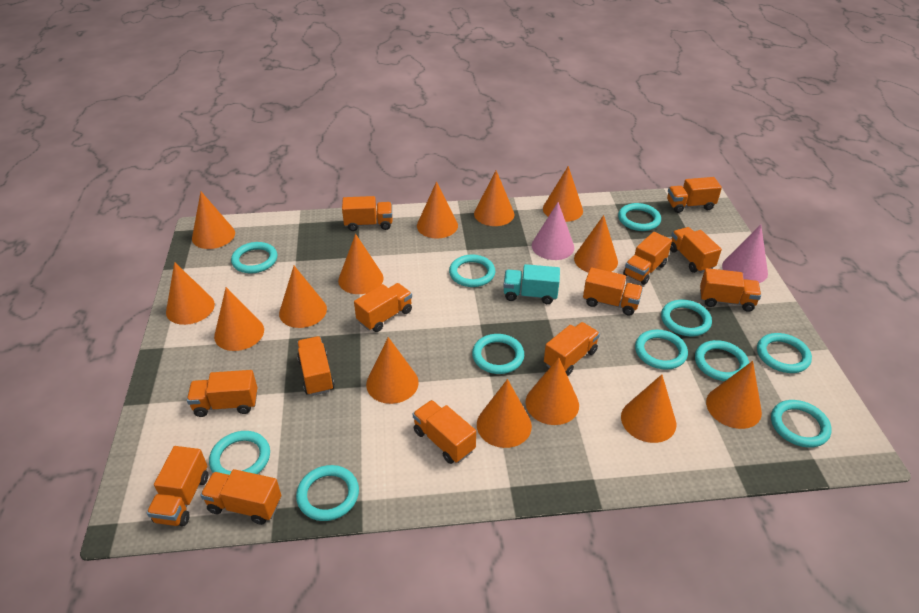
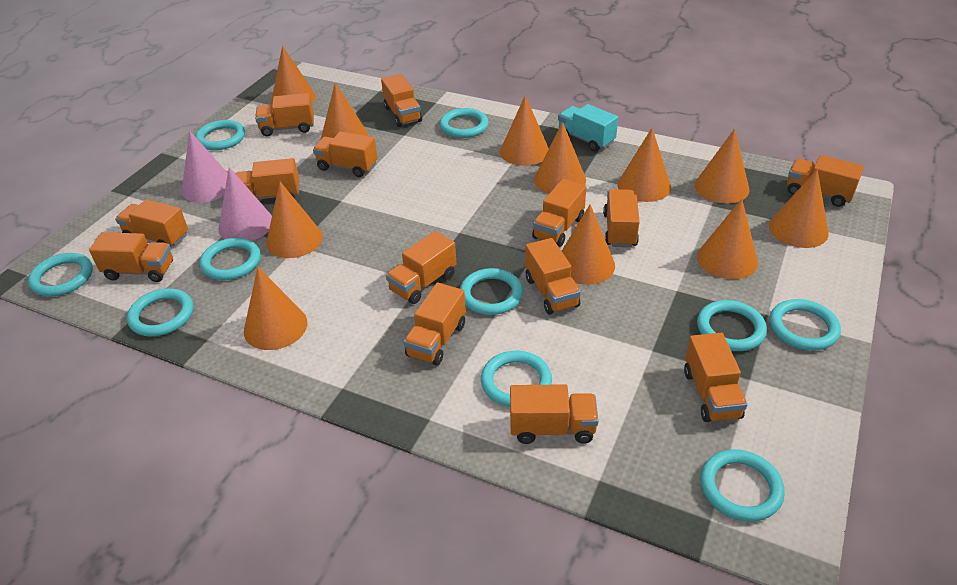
orange cone: 14 -> 11
orange truck: 13 -> 14
turquoise ring: 11 -> 10

